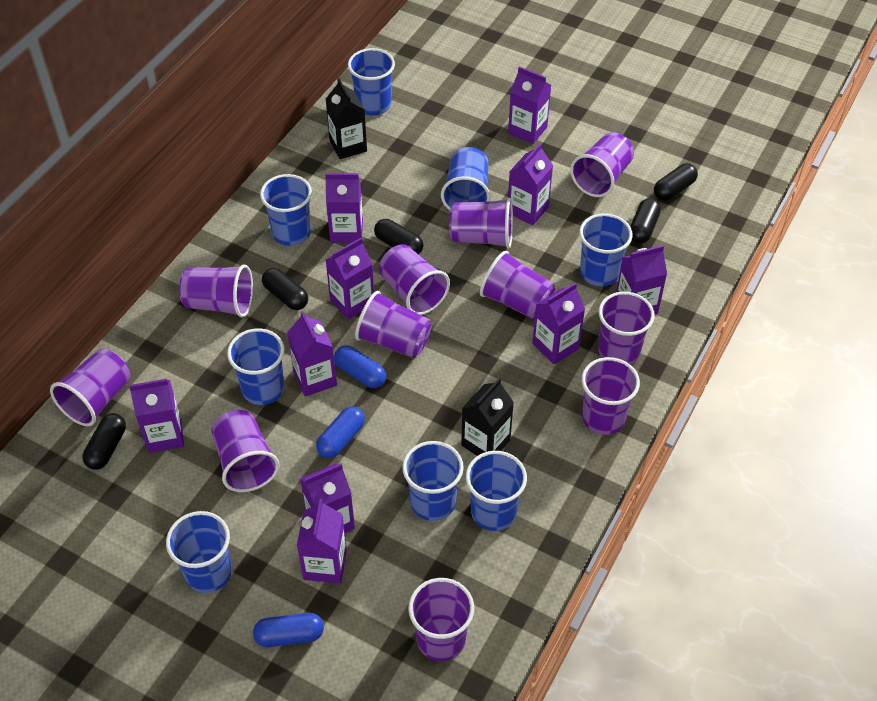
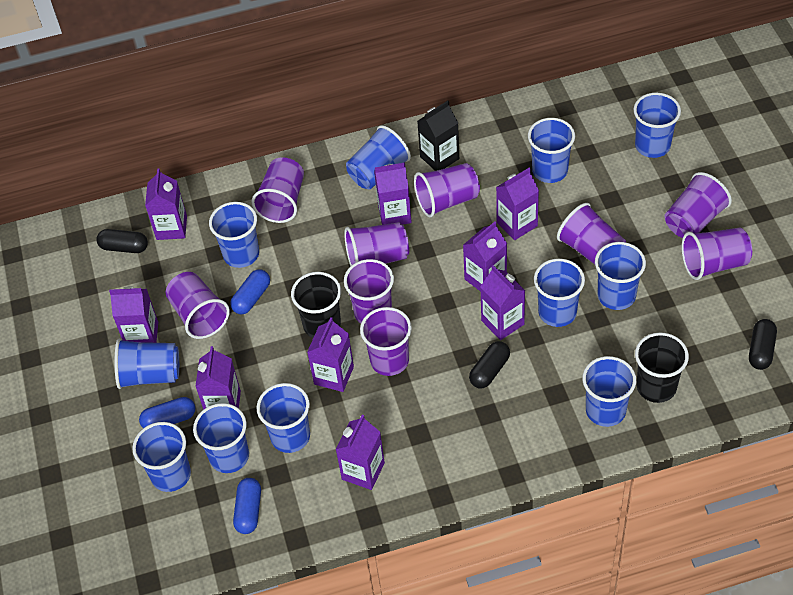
black capsule: 5 -> 3
black carton: 2 -> 1
black cup: 0 -> 2
blue cup: 8 -> 11
purple carton: 10 -> 9
purple cup: 11 -> 9

